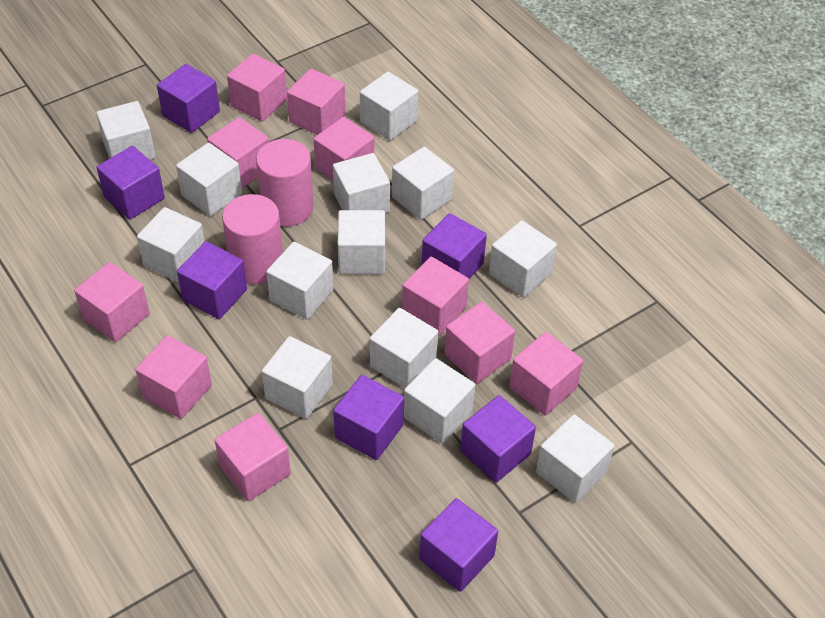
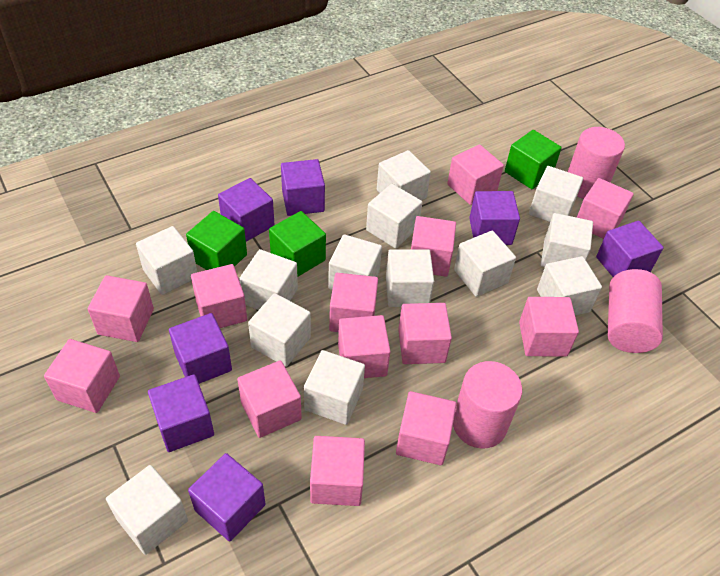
green cube: 0 -> 3
pink cube: 10 -> 13
pink cylinder: 2 -> 3

